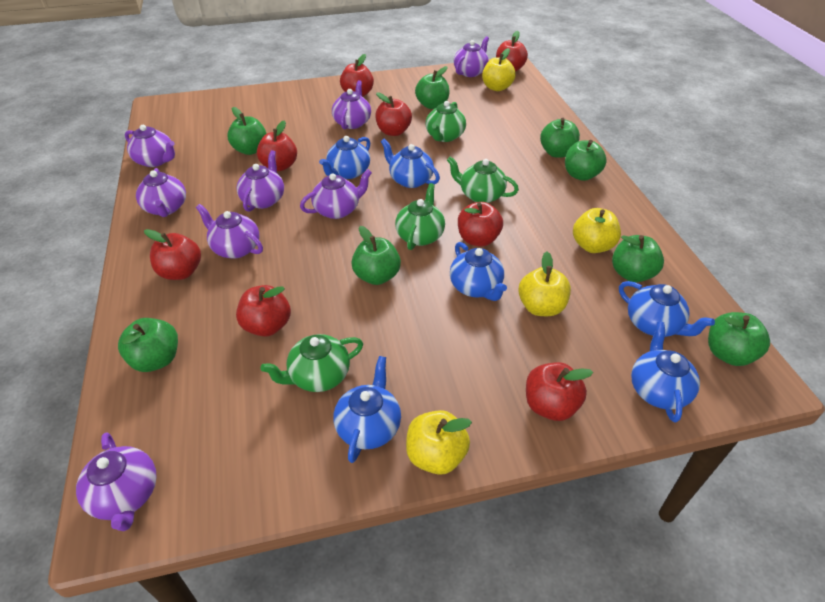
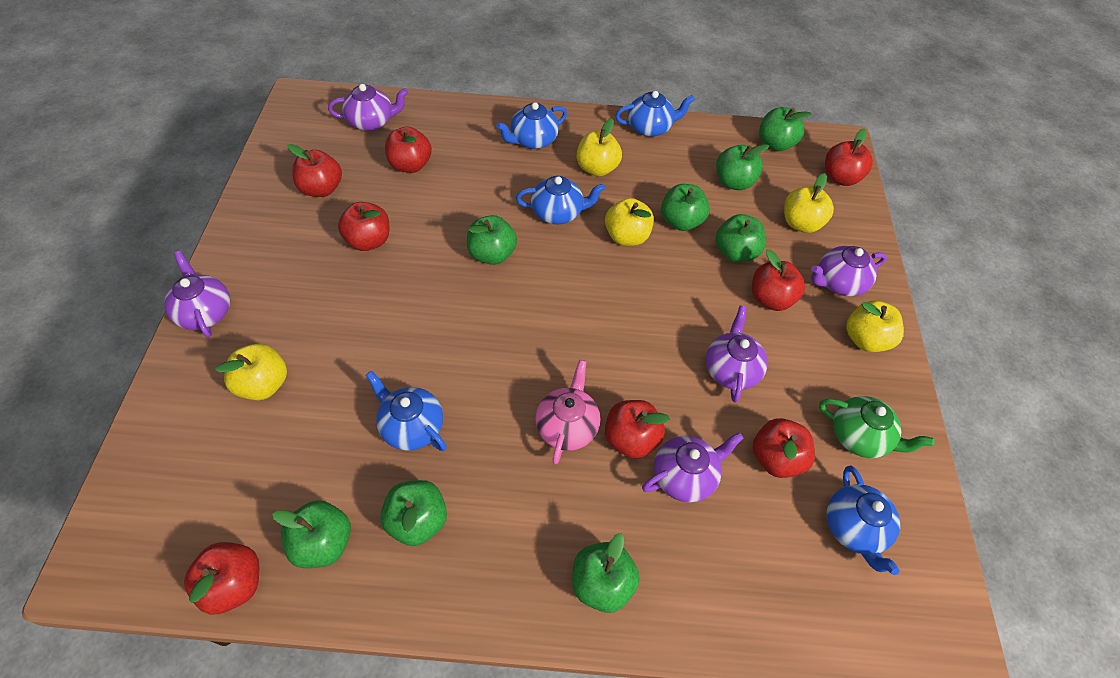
blue teapot: 6 -> 5
green teapot: 4 -> 1
pink teapot: 0 -> 1
purple teapot: 8 -> 5
yellow apple: 4 -> 5

